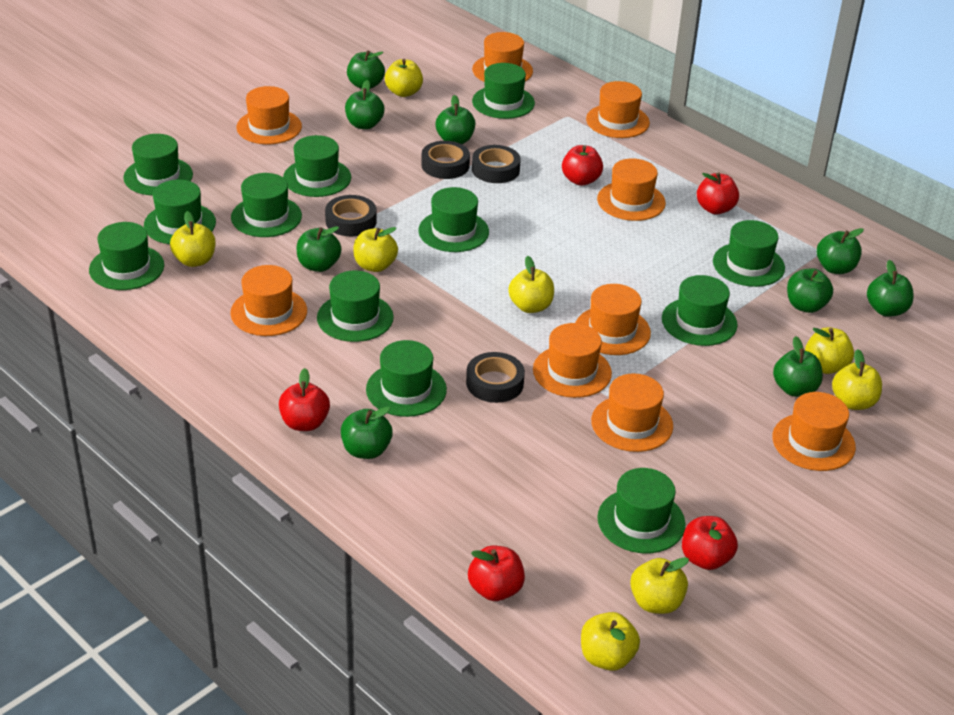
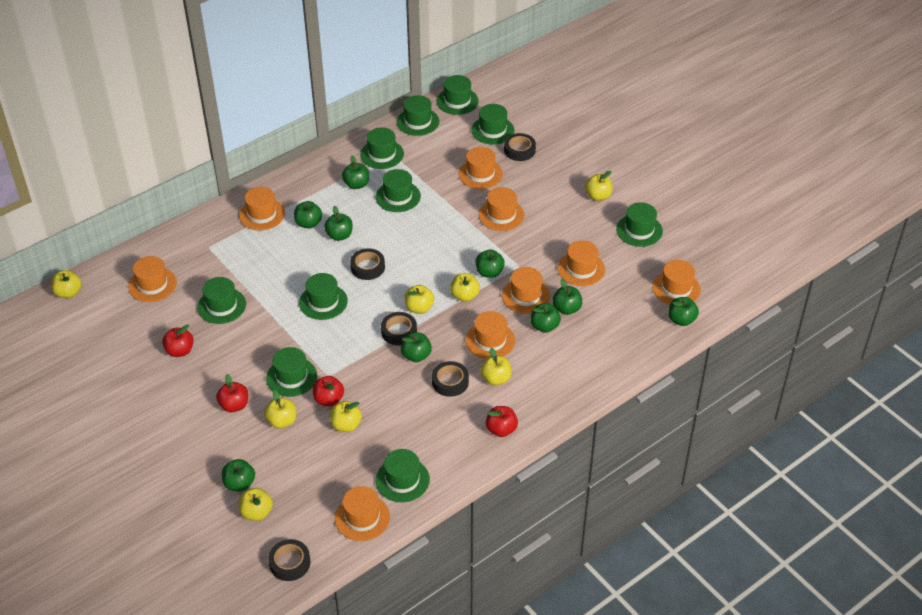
black tape: 4 -> 5
green hat: 12 -> 10
red apple: 5 -> 4

